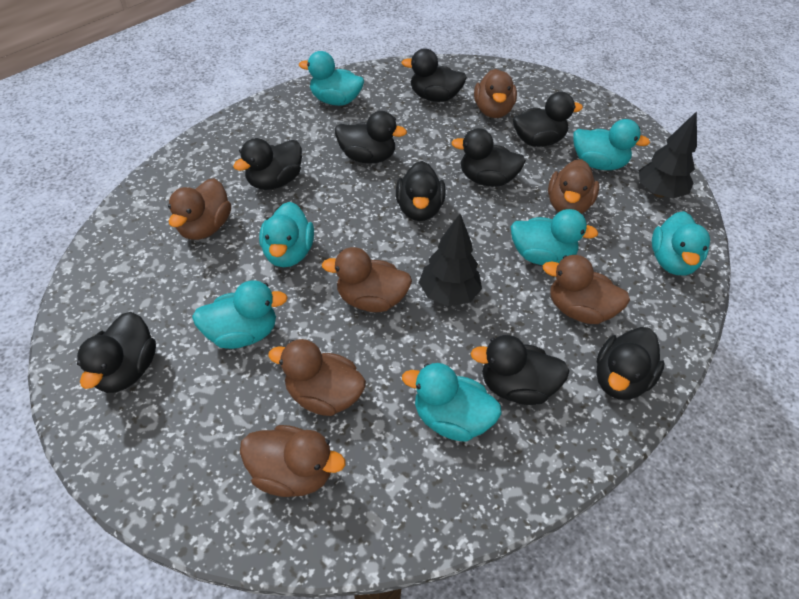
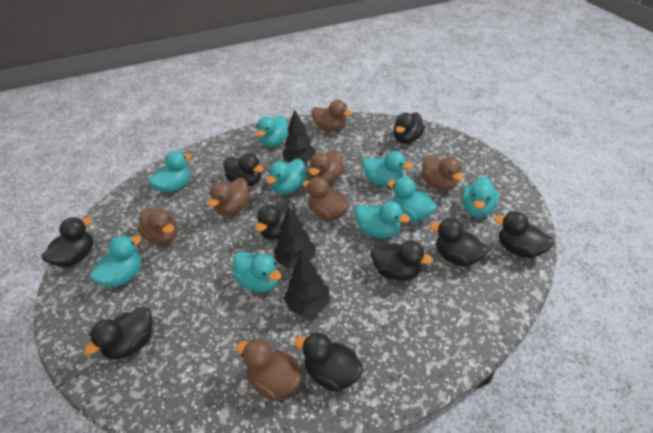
black tree: 2 -> 3
turquoise duck: 7 -> 9

